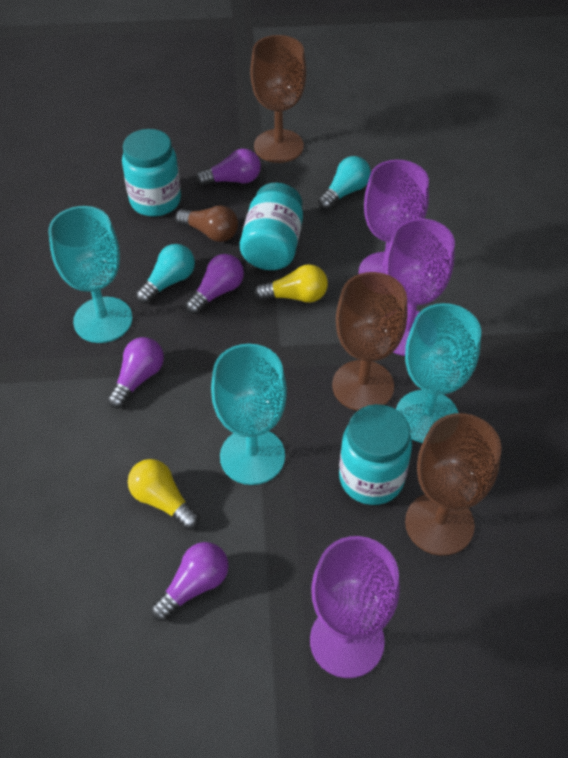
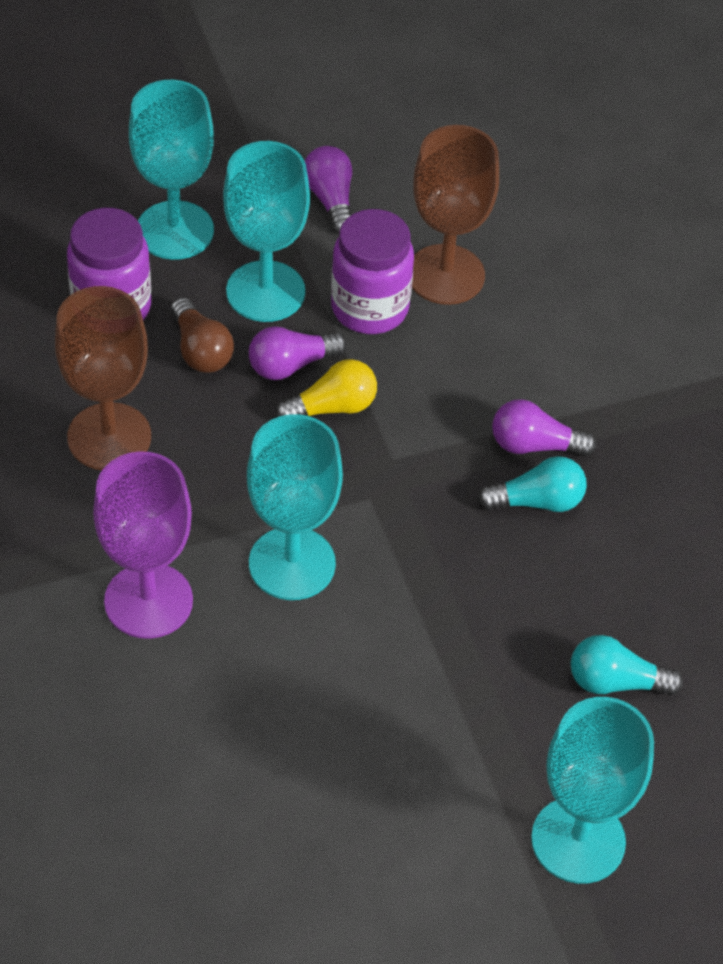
brown goblet: 3 -> 2
purple goblet: 3 -> 1
purple jar: 0 -> 2
purple light bulb: 4 -> 3
turquoise goblet: 3 -> 4
turquoise jar: 3 -> 0
yellow light bulb: 2 -> 1

